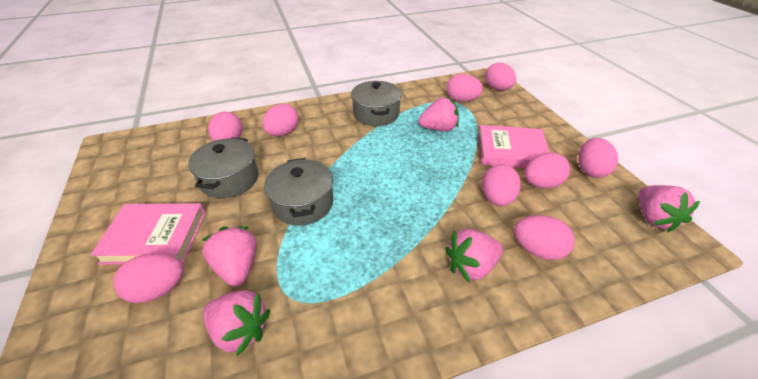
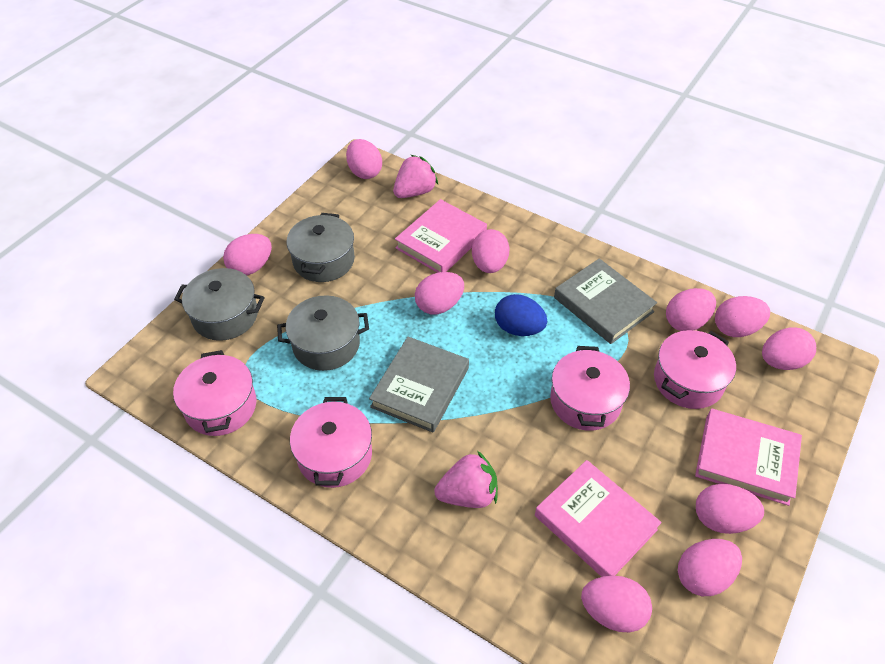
blue egg: 0 -> 1
grey book: 0 -> 2
pink book: 2 -> 3
pink egg: 9 -> 10
pink pot: 0 -> 4
pink strawberry: 5 -> 2

